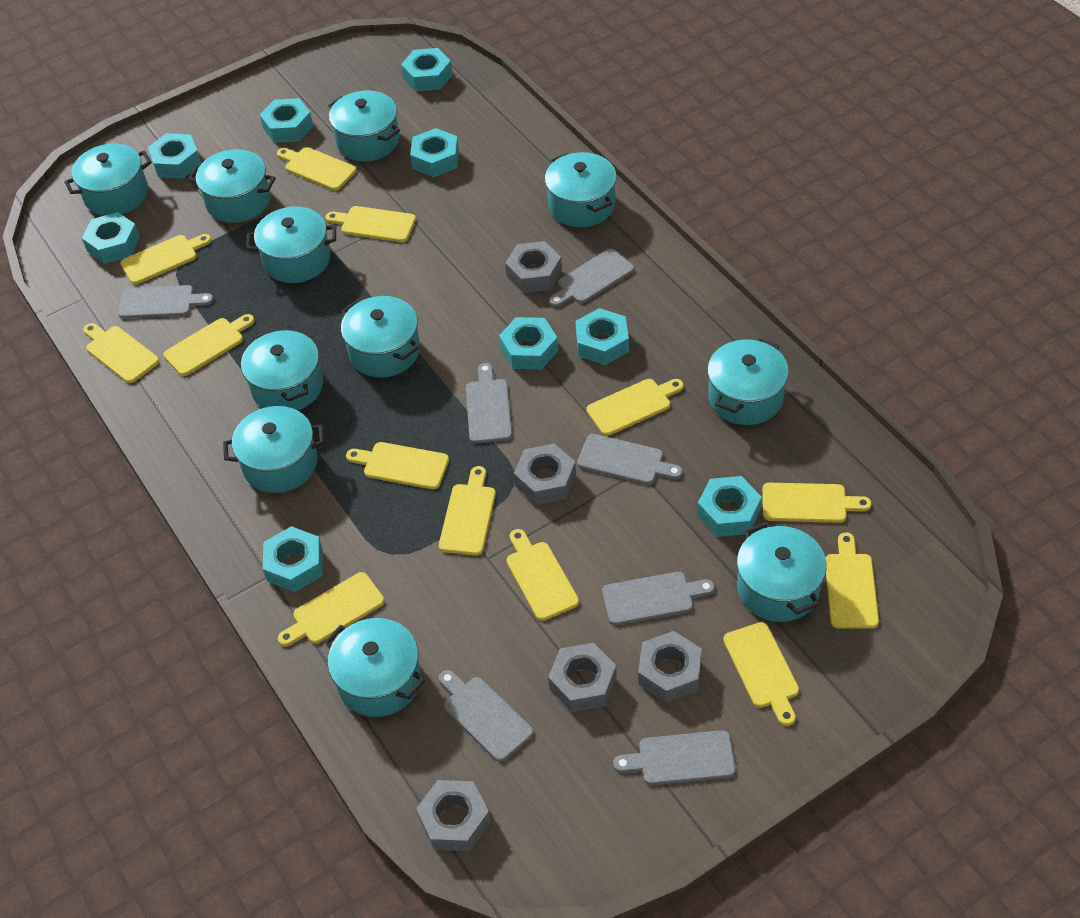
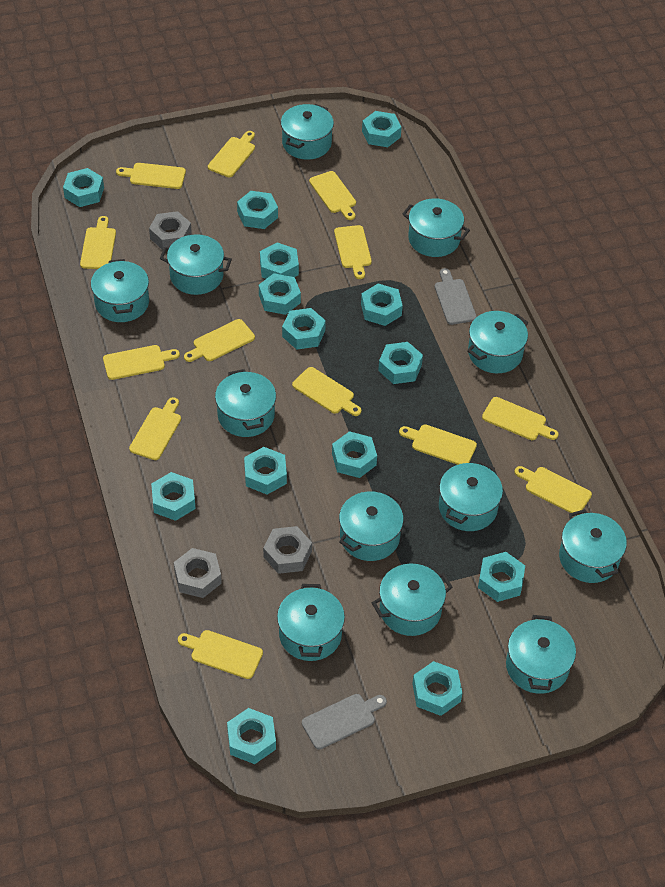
grey cutting board: 7 -> 2
grey nut: 5 -> 3
turquoise nut: 9 -> 14
turquoise pot: 11 -> 12

